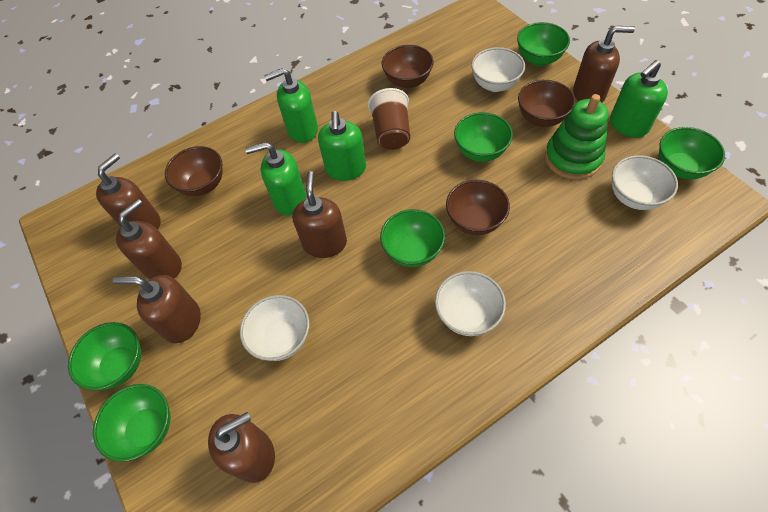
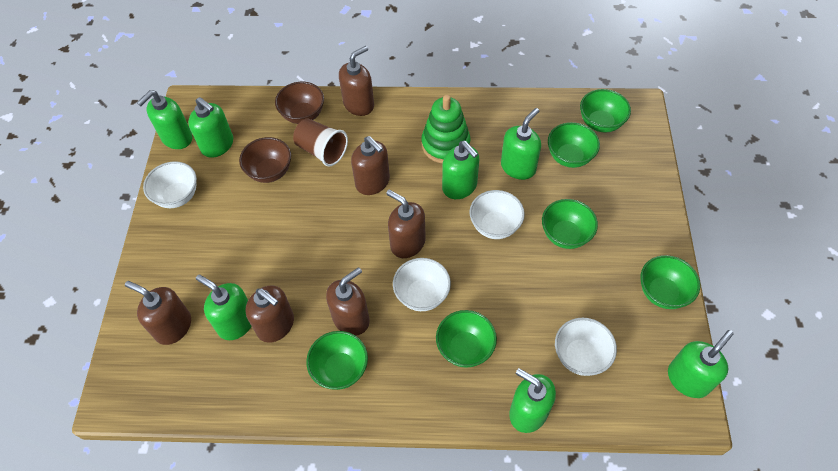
brown bowl: 4 -> 2
green soap dispenser: 4 -> 7

